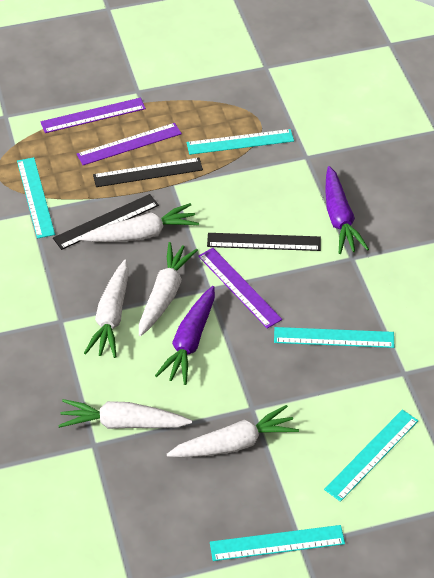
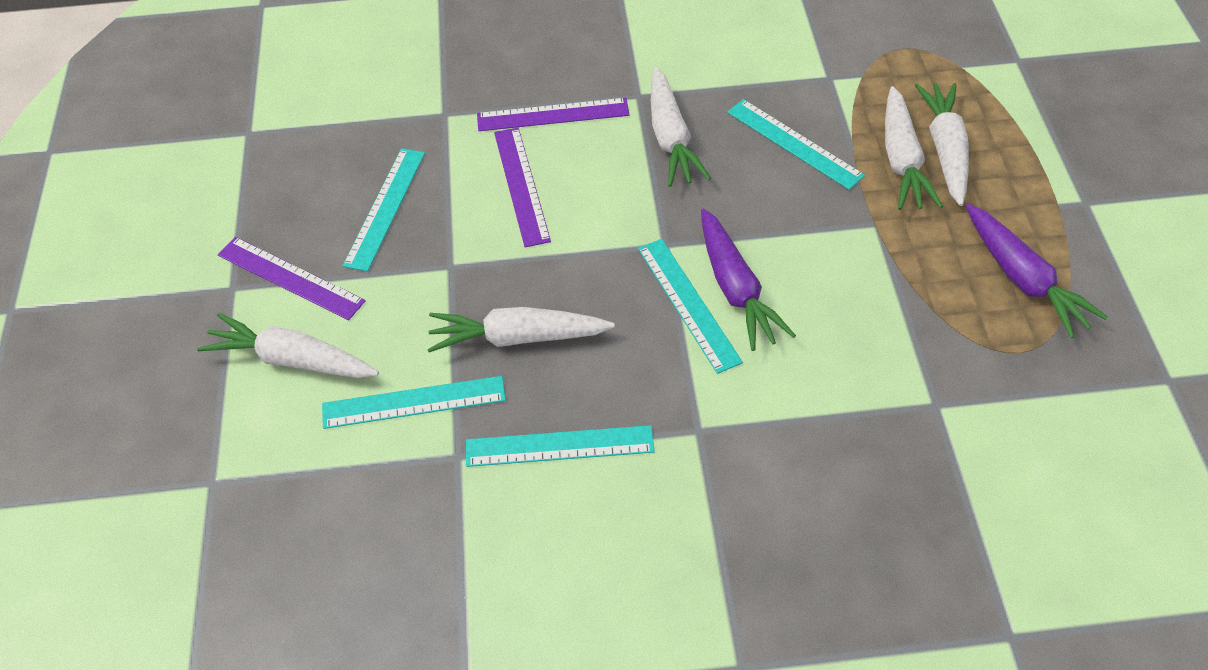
black ruler: 3 -> 0

